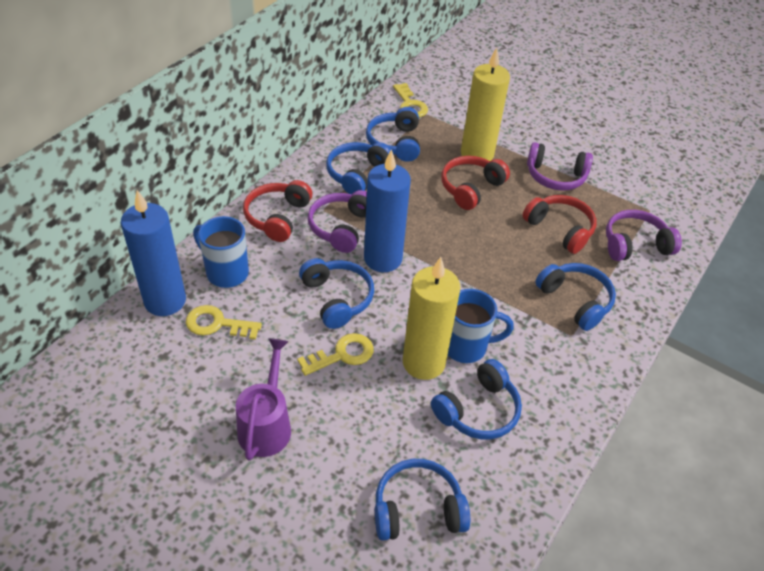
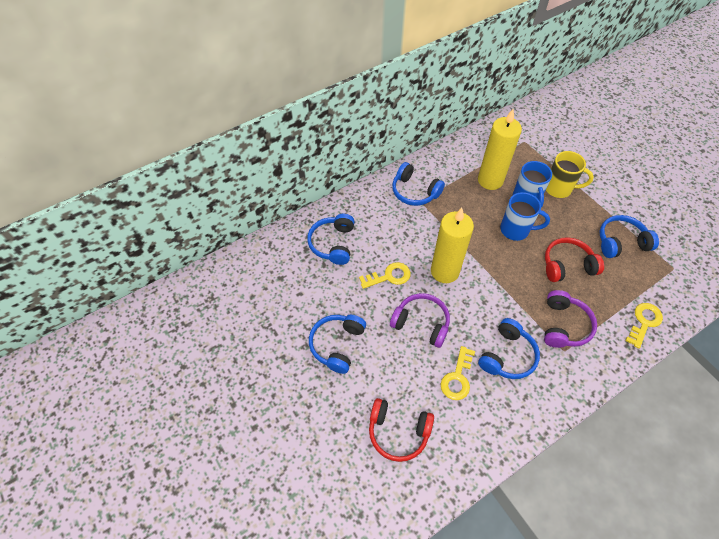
blue candle: 2 -> 0
blue headphones: 6 -> 5
purple headphones: 3 -> 2
purple watering can: 1 -> 0
red headphones: 3 -> 2
yellow mug: 0 -> 1

